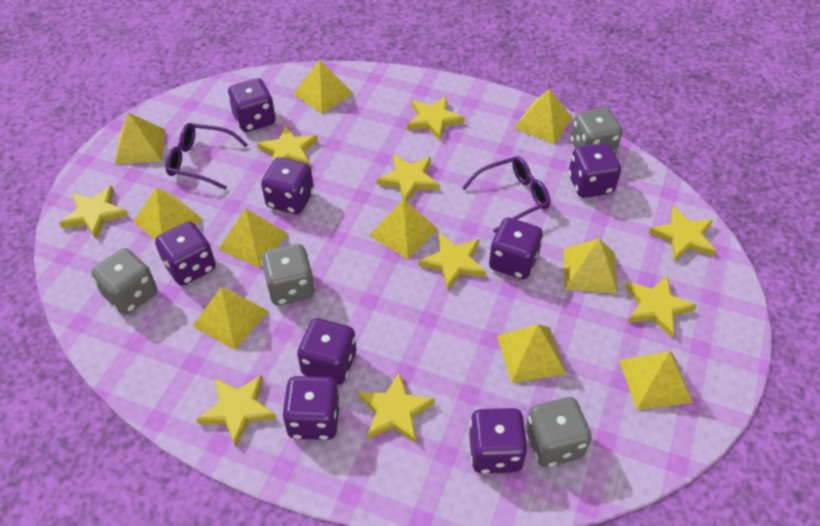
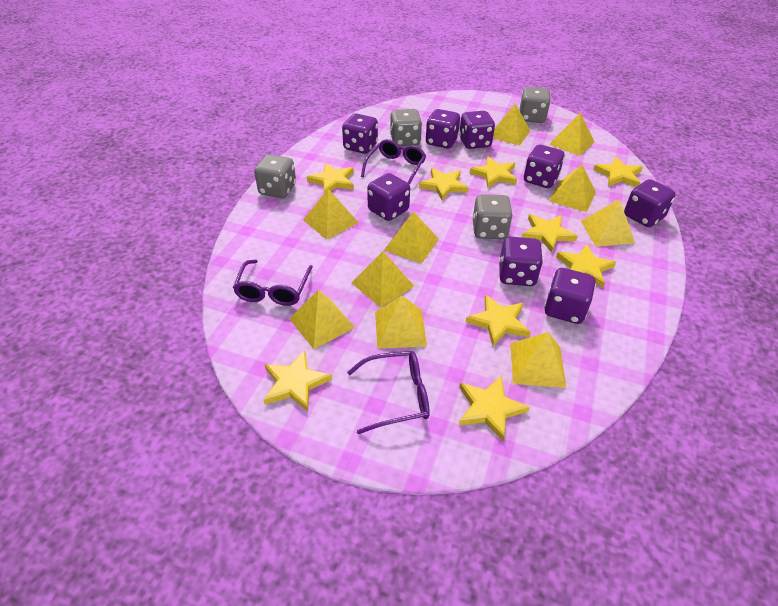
purple glasses: 2 -> 3

